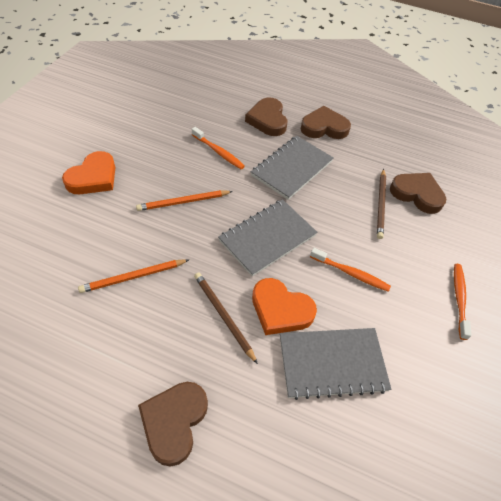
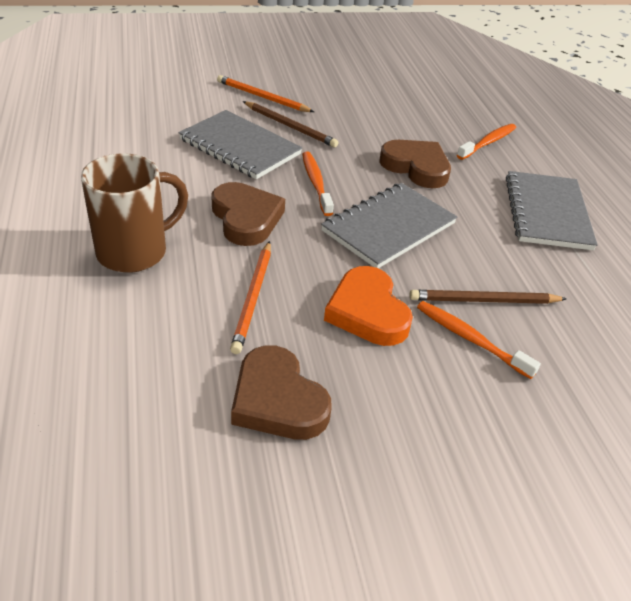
brown heart: 4 -> 3
brown mug: 0 -> 1
orange heart: 2 -> 1

